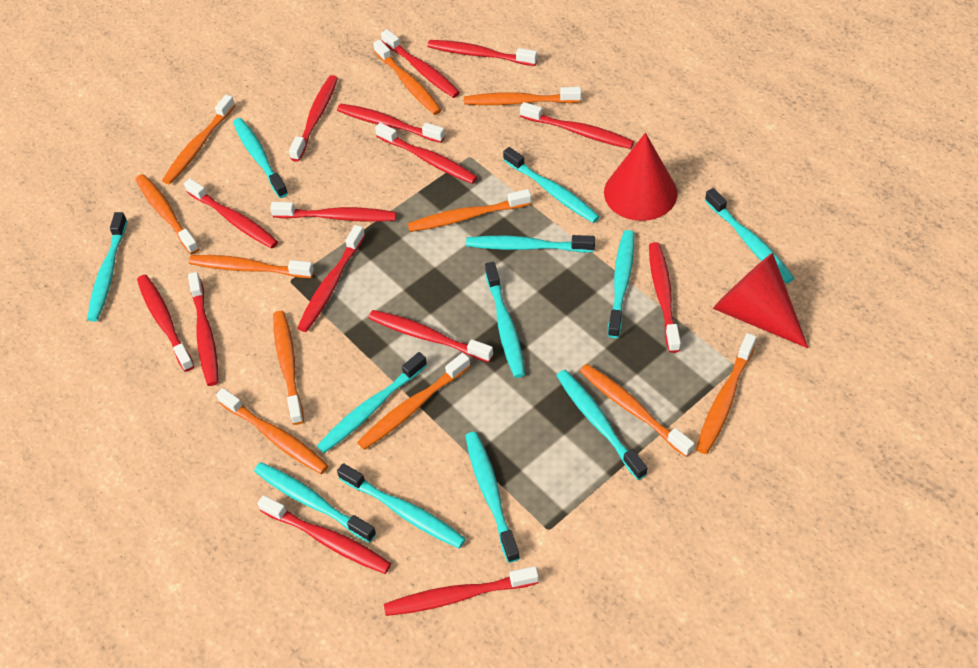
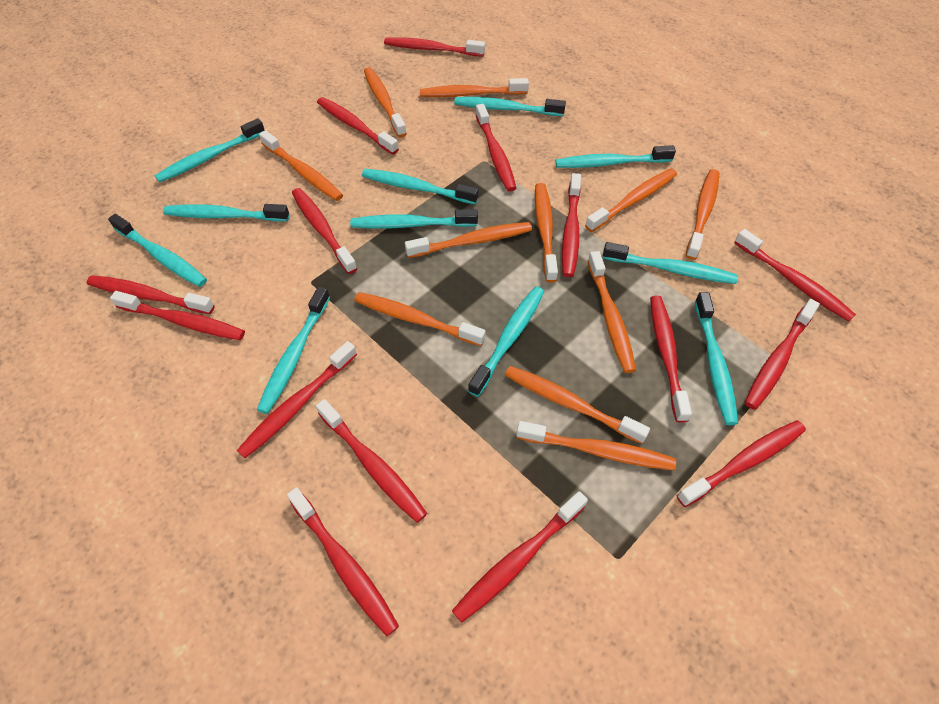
red cone: 2 -> 0
turquoise toothbrush: 12 -> 11

